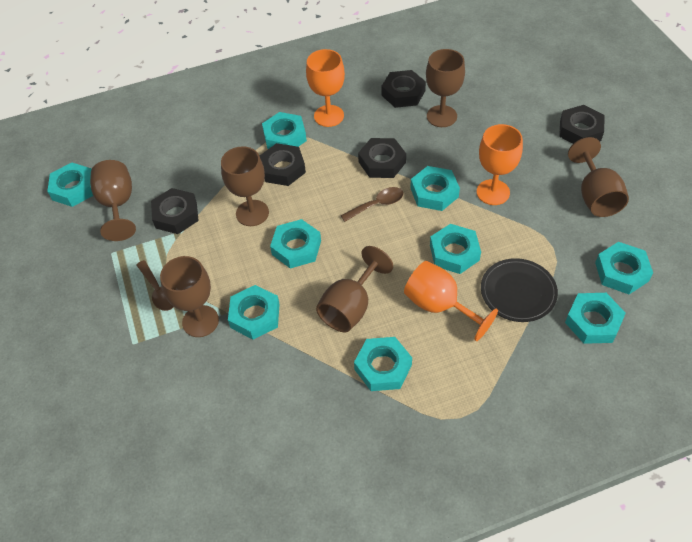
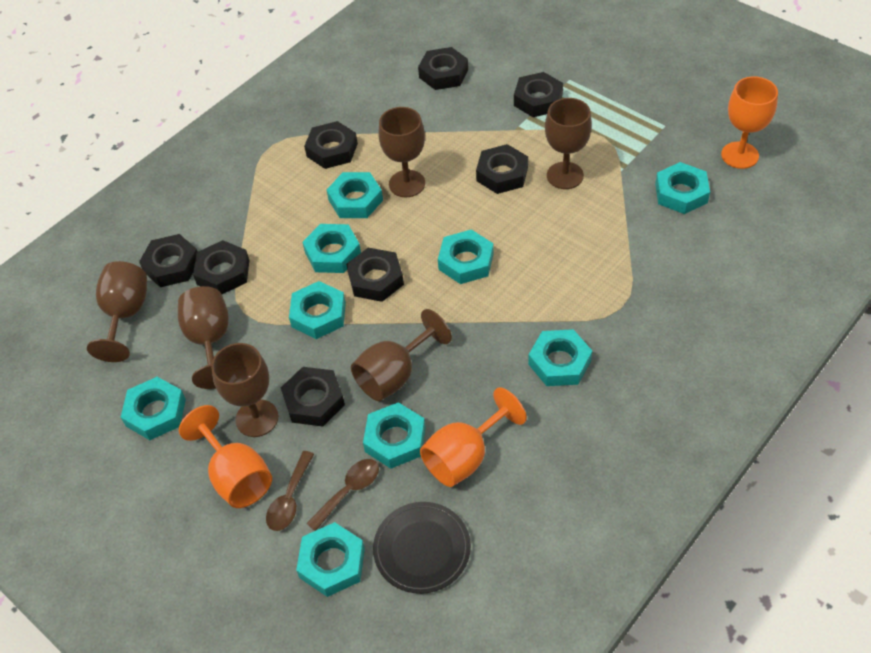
black nut: 5 -> 8

